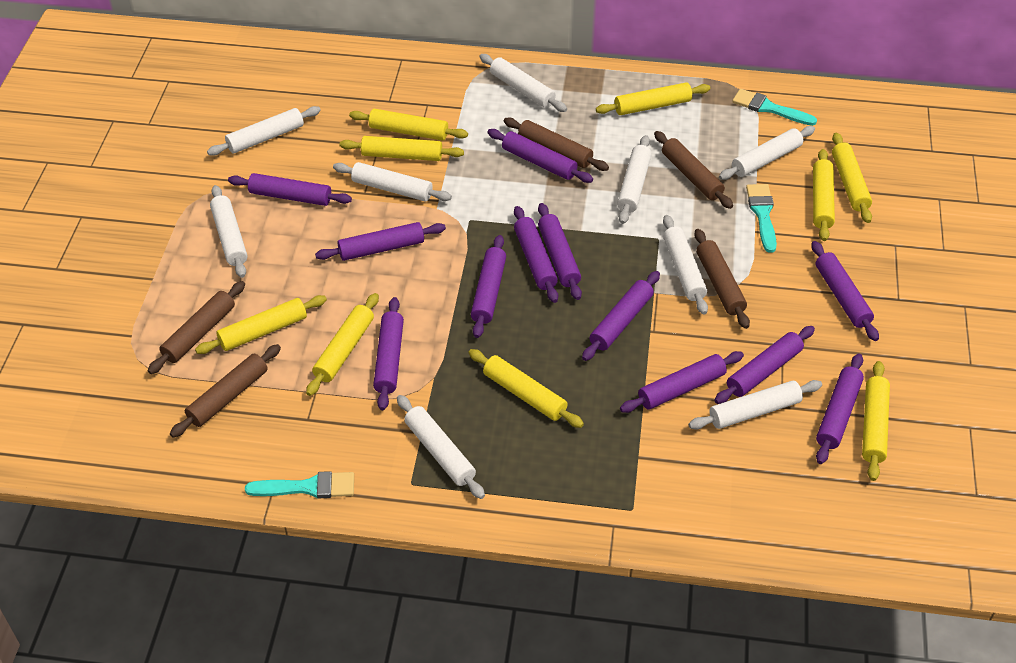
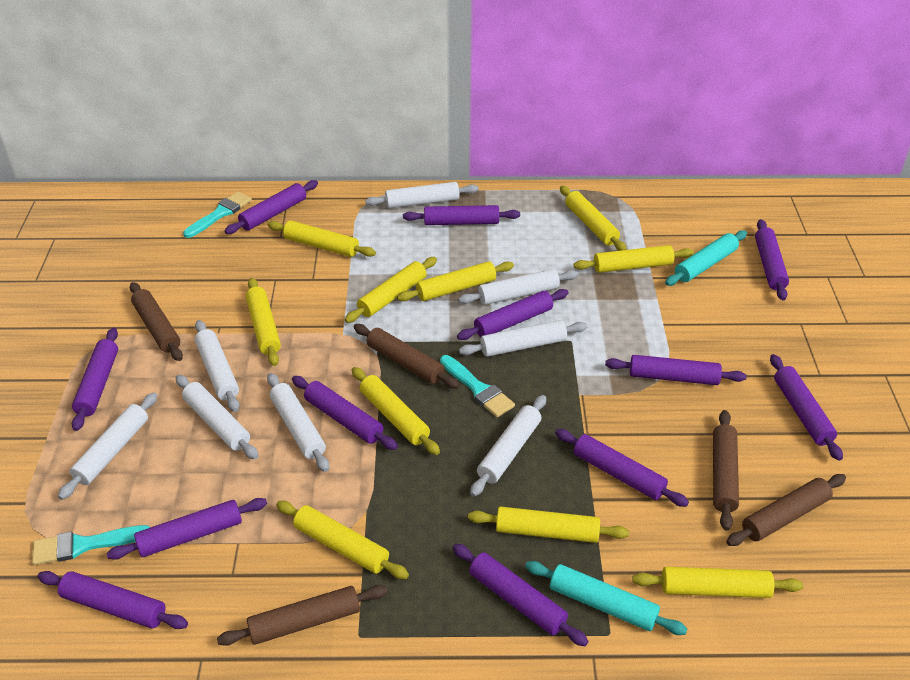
turquoise rolling pin: 0 -> 2
white rolling pin: 9 -> 8
yellow rolling pin: 9 -> 10

